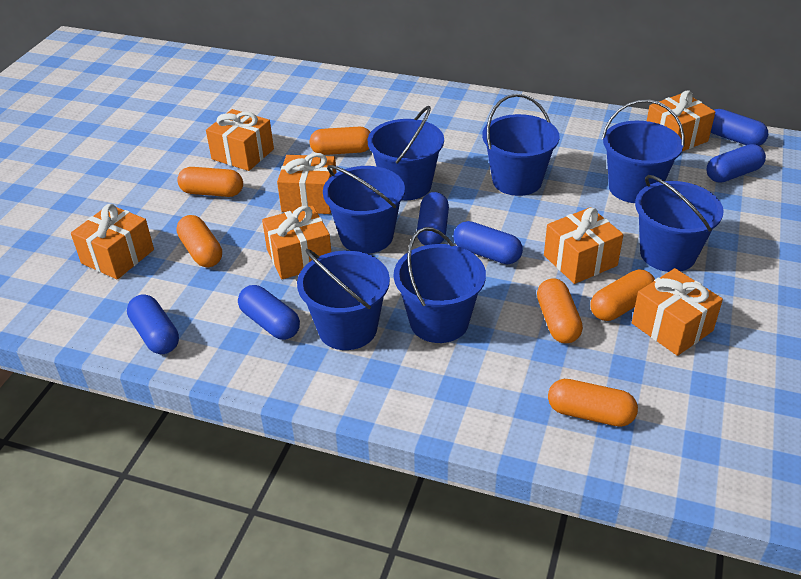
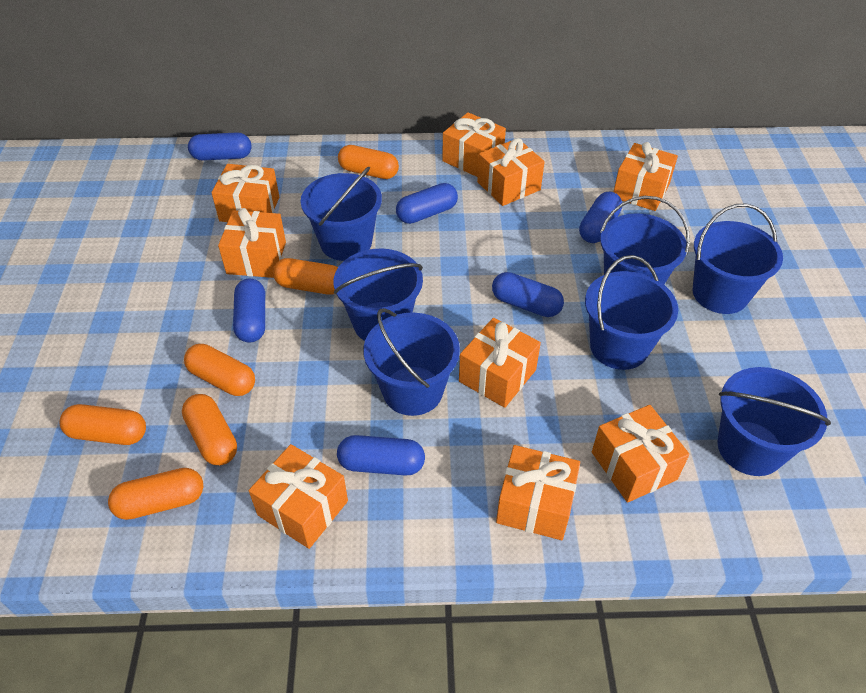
orange gift: 7 -> 9

